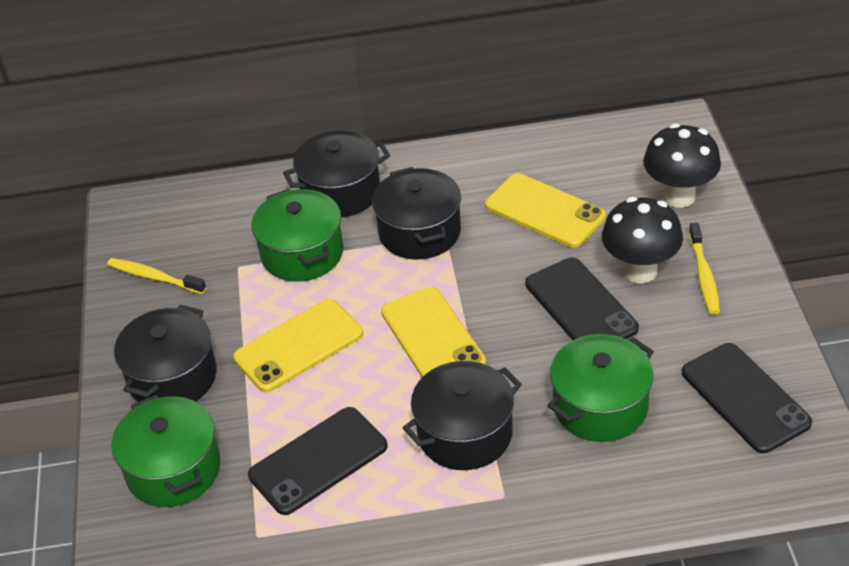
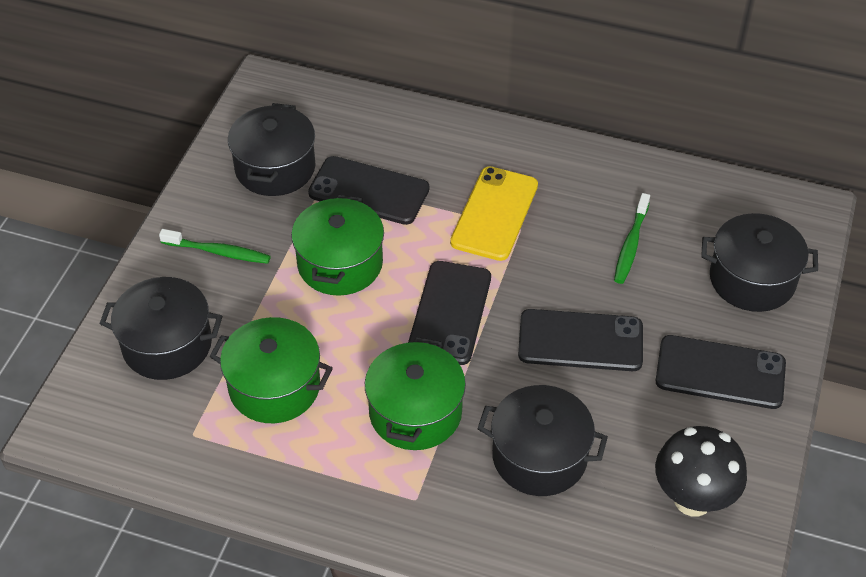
black mushroom: 2 -> 1
black phone: 3 -> 4
green toothbrush: 0 -> 2
yellow phone: 3 -> 1
yellow toothbrush: 2 -> 0

